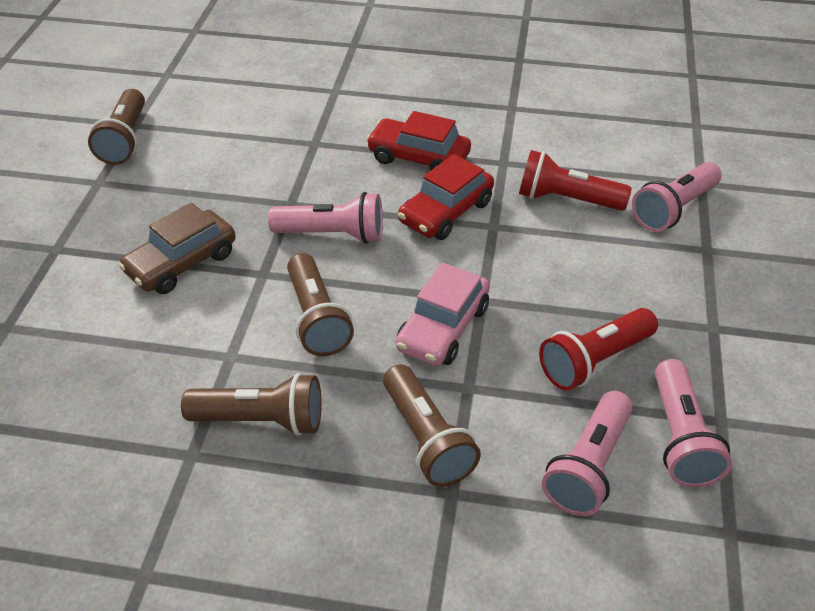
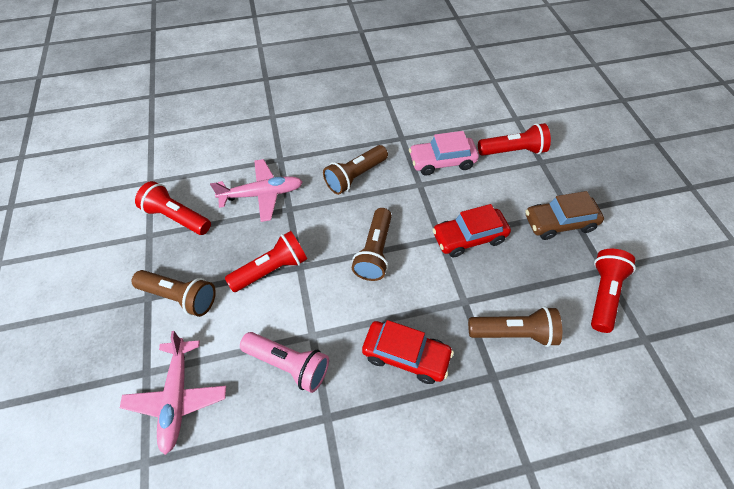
pink flashlight: 4 -> 1
pink plane: 0 -> 2
red flashlight: 2 -> 4

